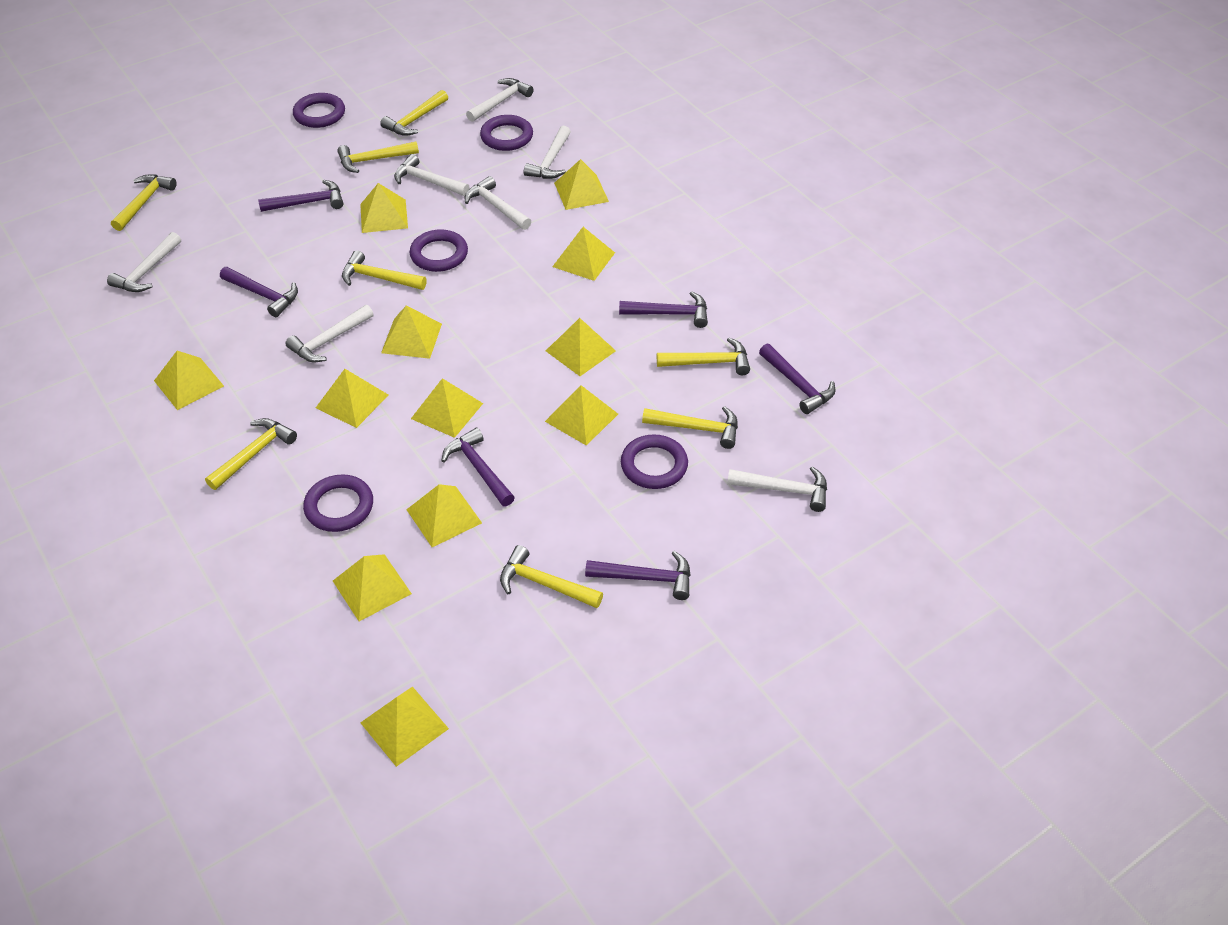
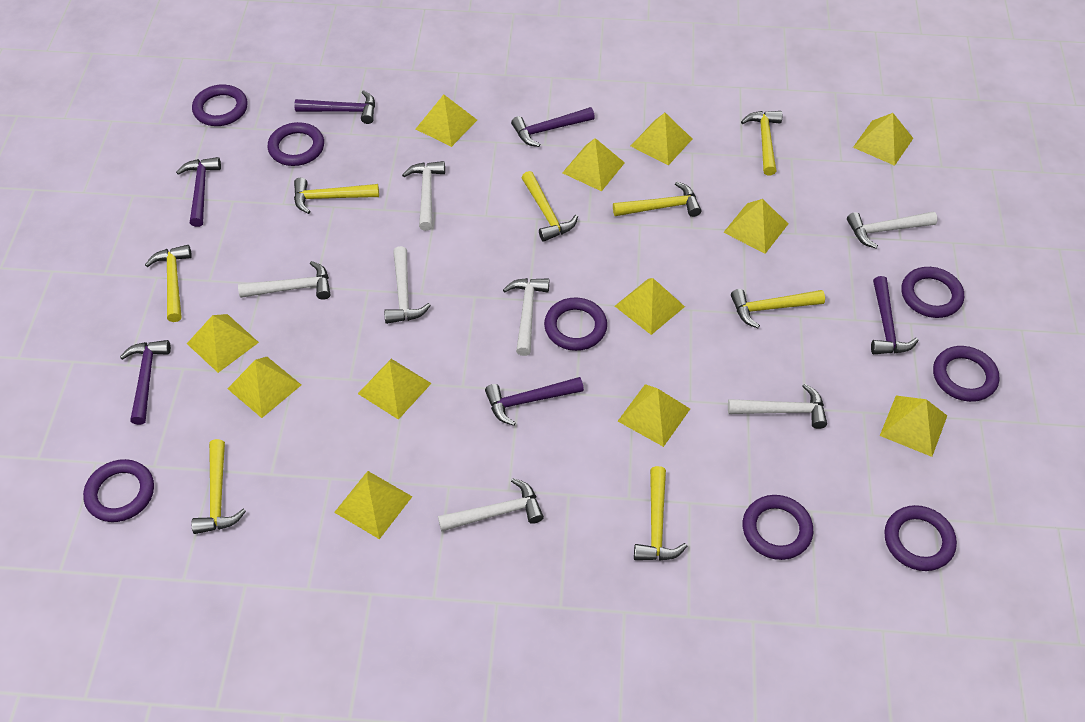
purple ring: 5 -> 8

